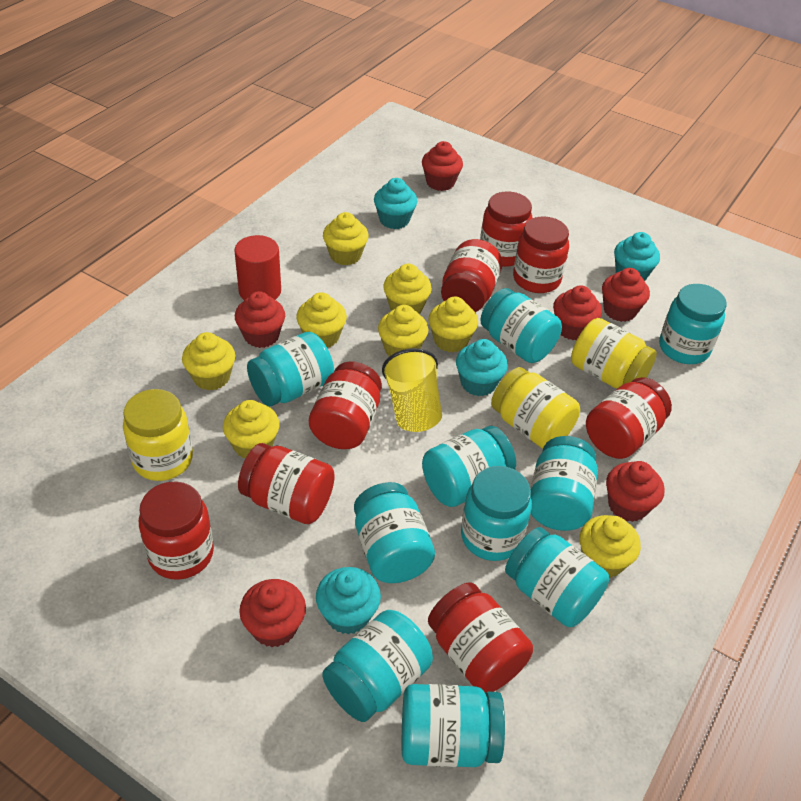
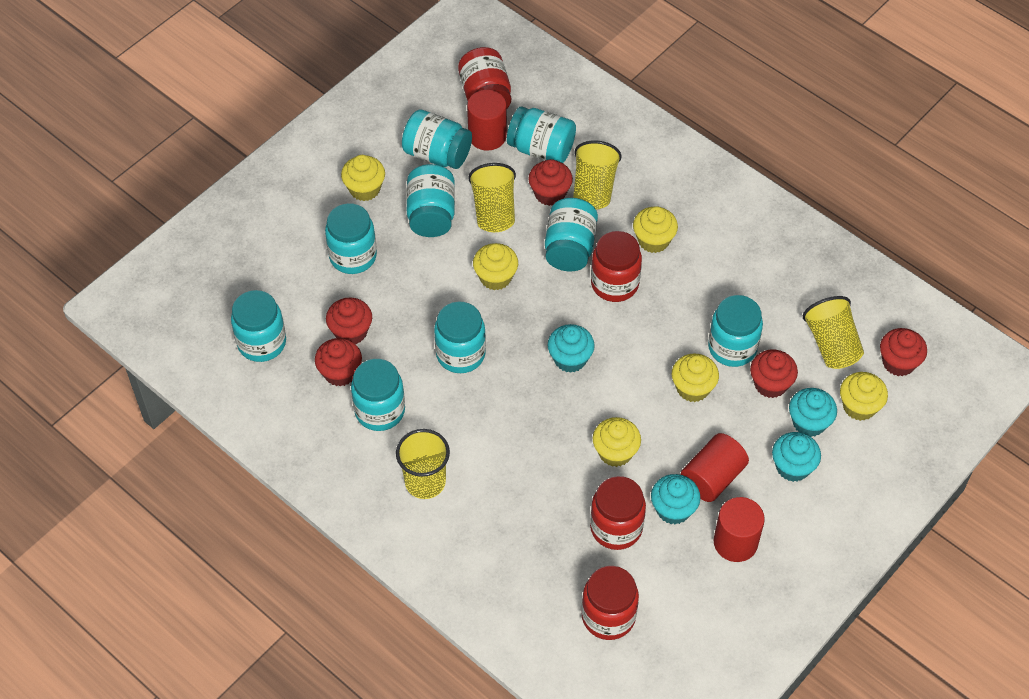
red cupcake: 6 -> 5
red cylinder: 1 -> 3
red jar: 8 -> 4
turquoise jar: 10 -> 9
yellow cup: 1 -> 4
yellow cupcake: 8 -> 6
yellow jar: 3 -> 0

